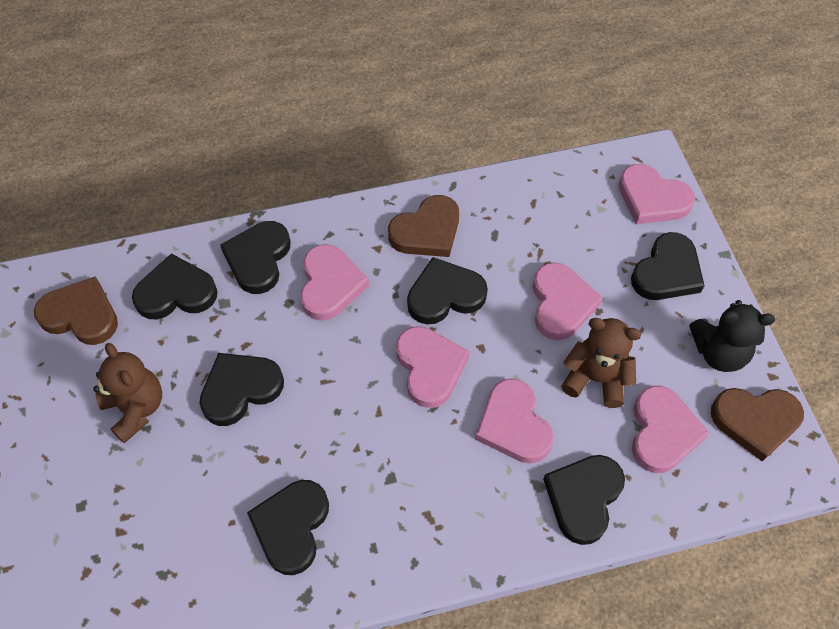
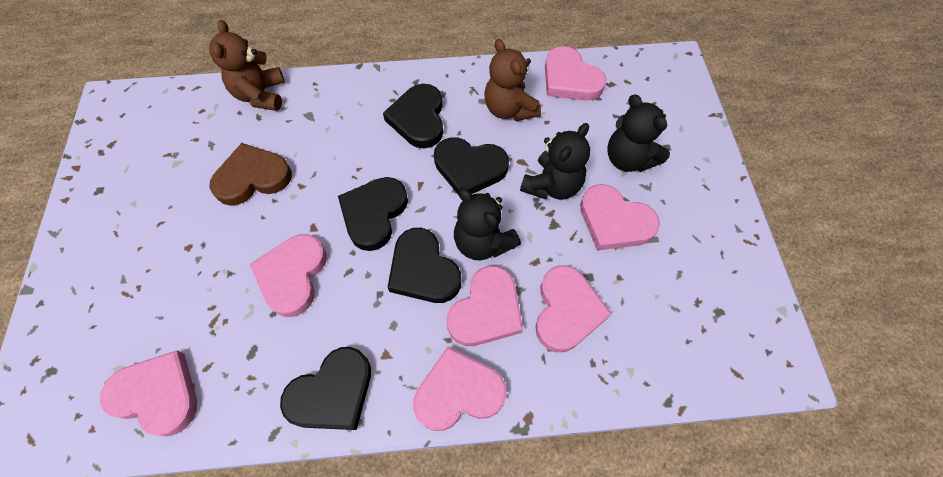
black heart: 7 -> 5
black teddy bear: 1 -> 3
brown heart: 3 -> 1
pink heart: 6 -> 7

